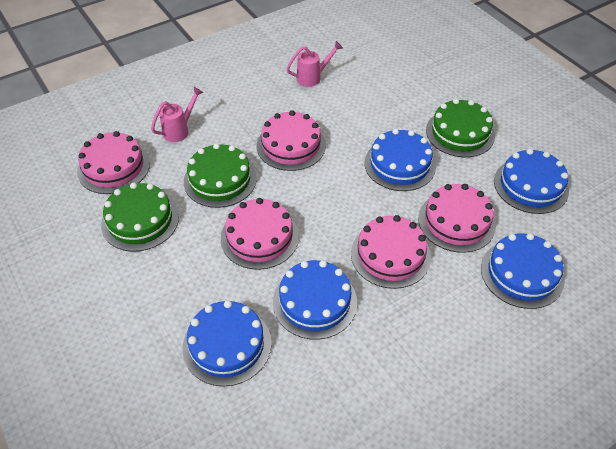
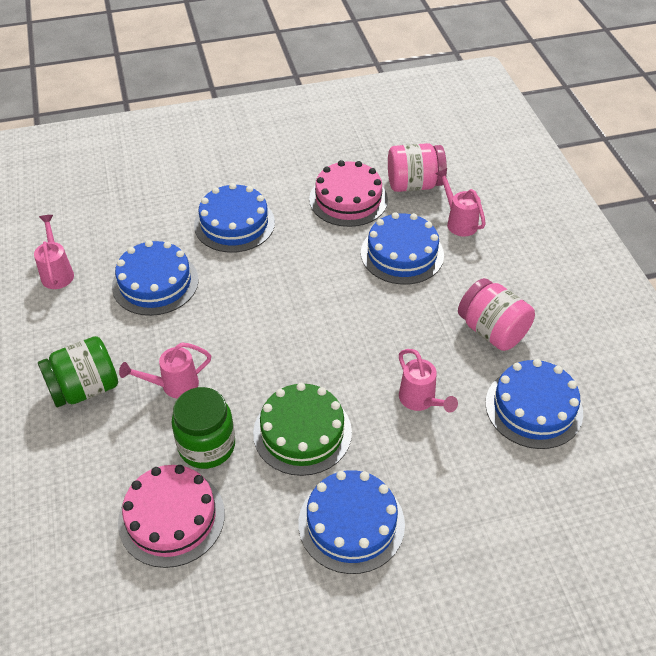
green cake: 3 -> 1
green jar: 0 -> 2
pink cake: 5 -> 2
pink jar: 0 -> 2
pink watering can: 2 -> 4

